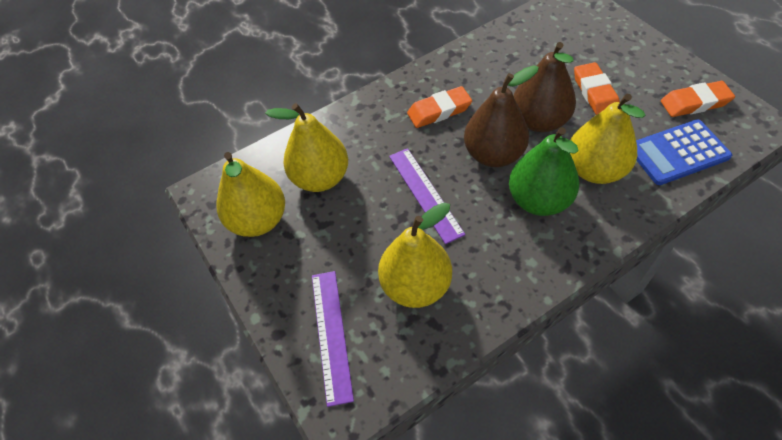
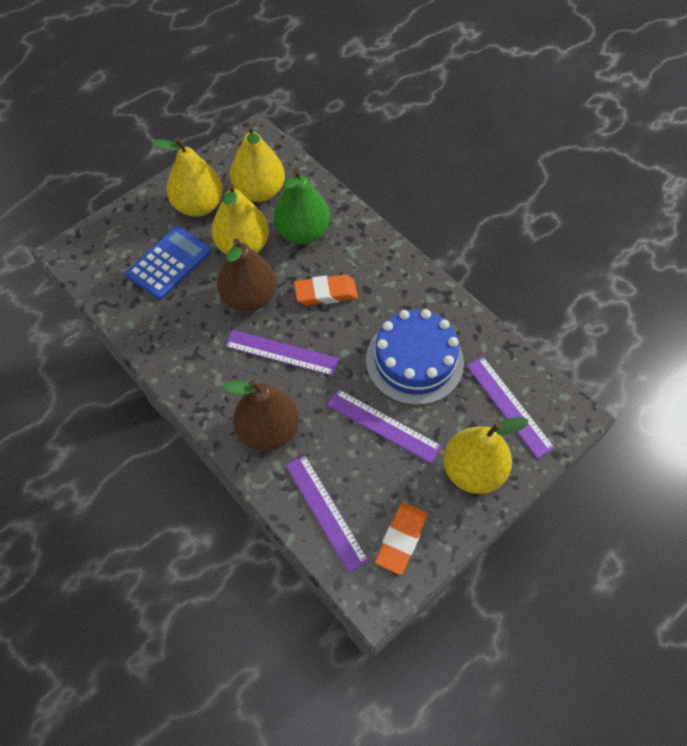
blue cake: 0 -> 1
orange eraser: 3 -> 2
purple ruler: 2 -> 4

